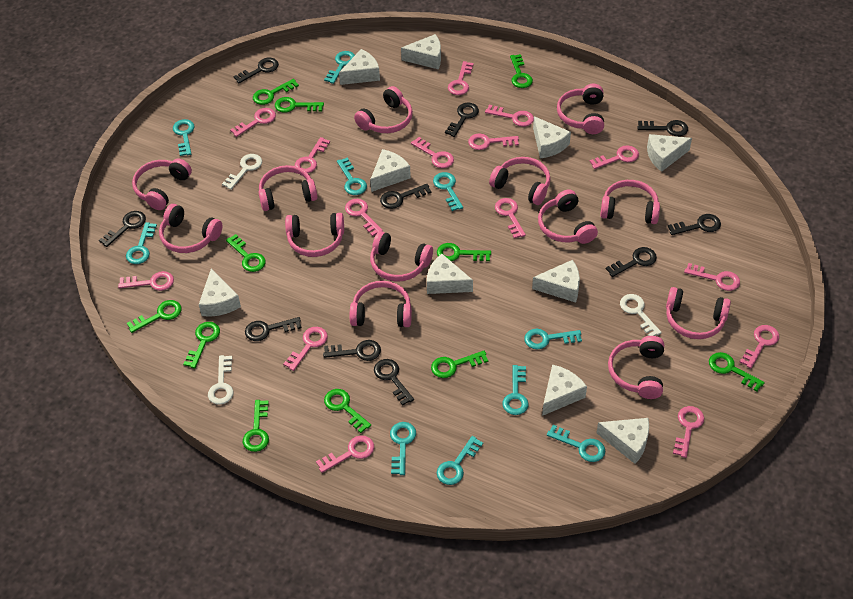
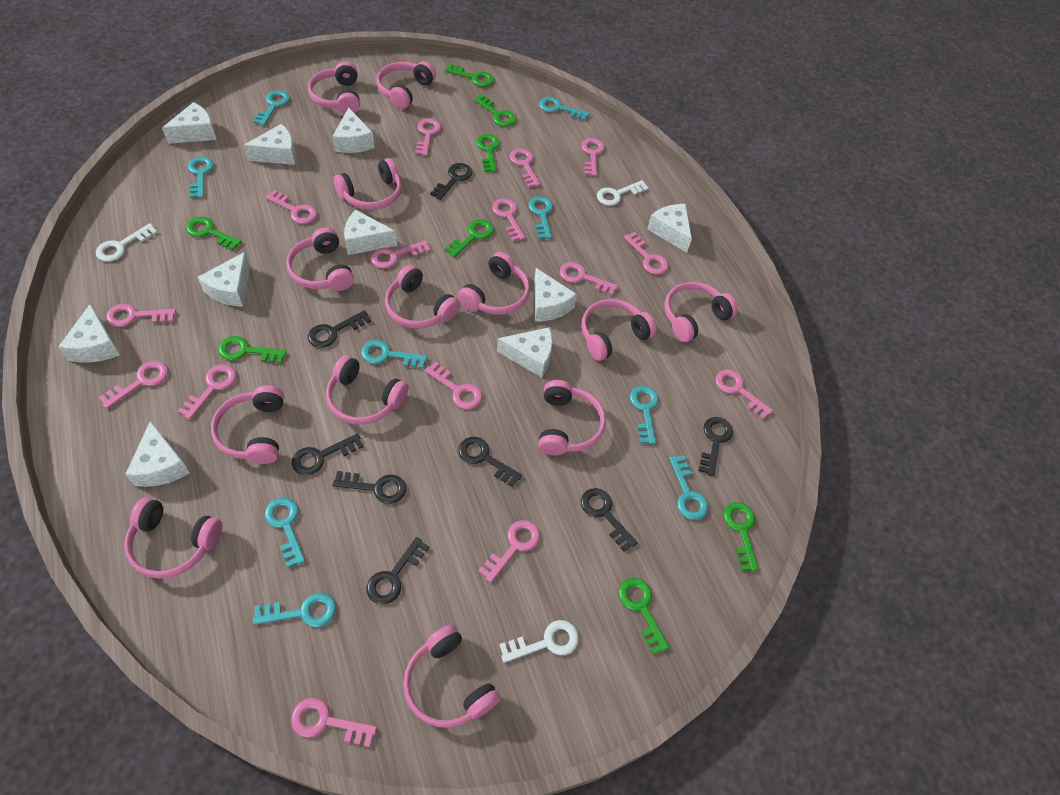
black key: 10 -> 8
green key: 11 -> 8
turquoise key: 10 -> 9

